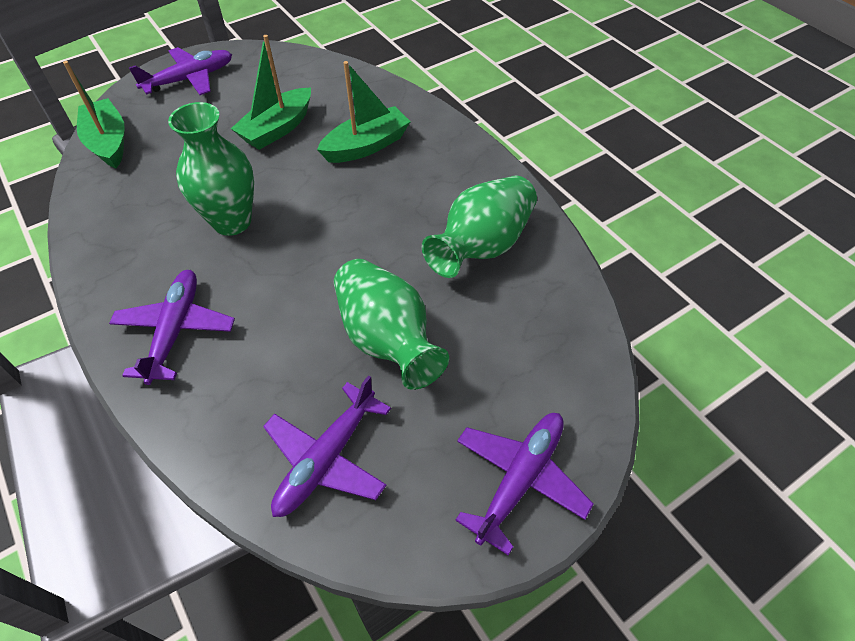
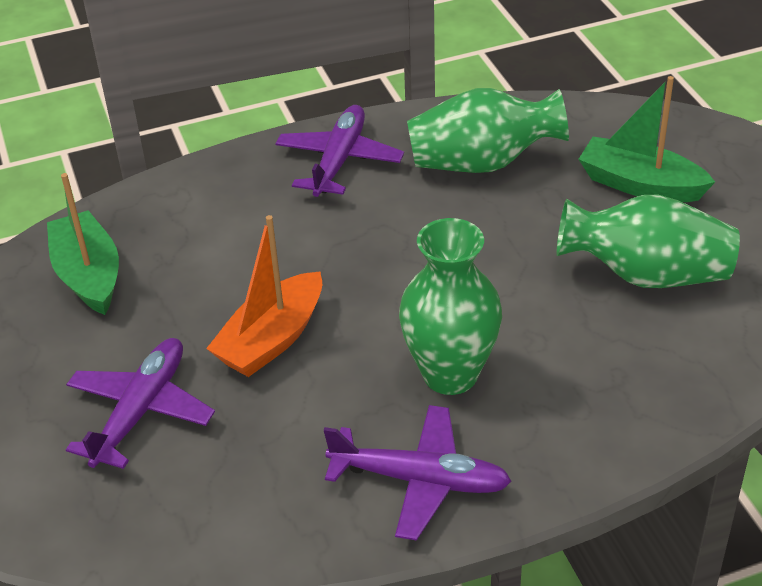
green boat: 3 -> 2
orange boat: 0 -> 1
purple plane: 4 -> 3

